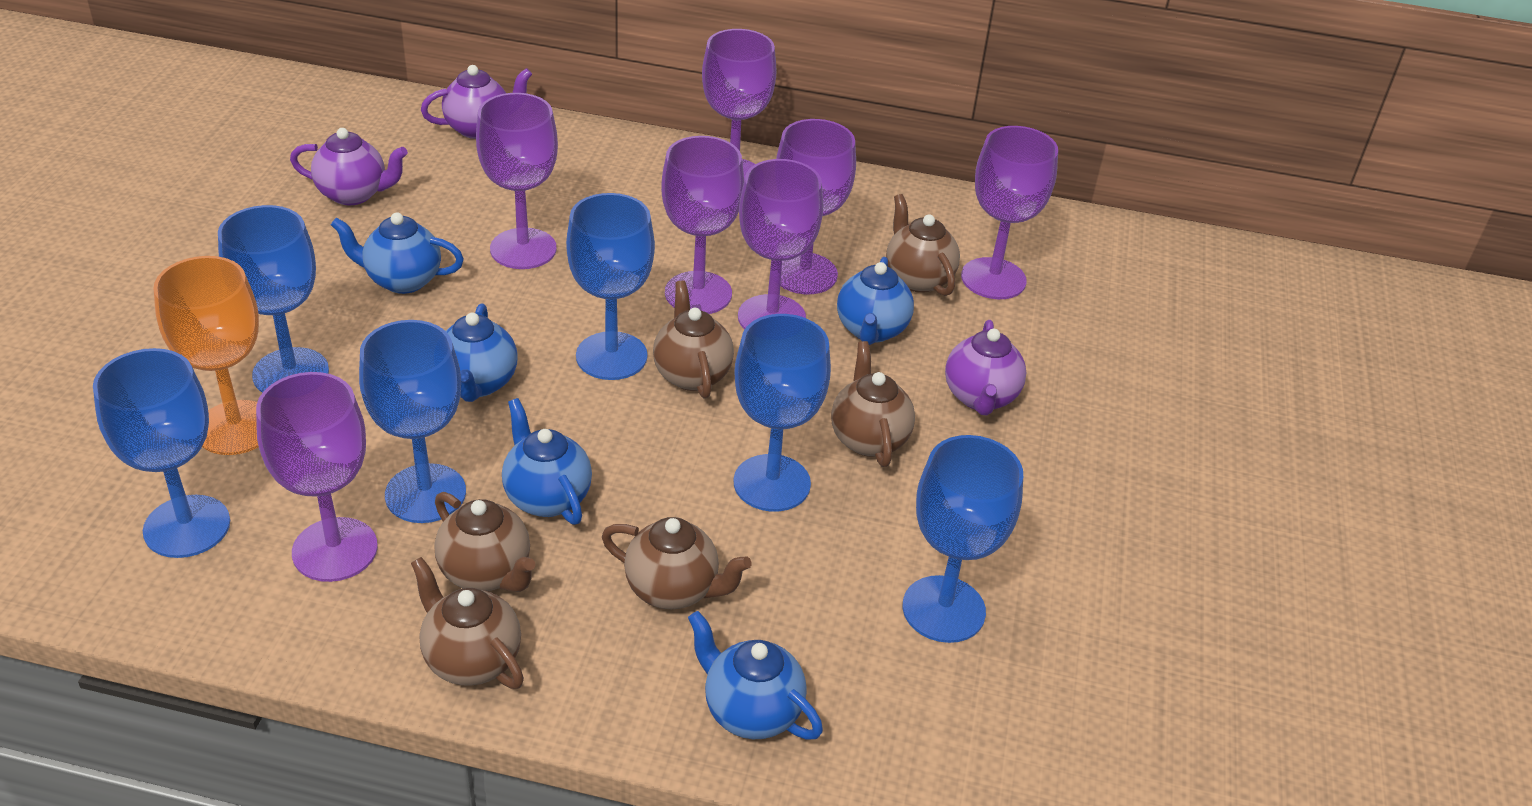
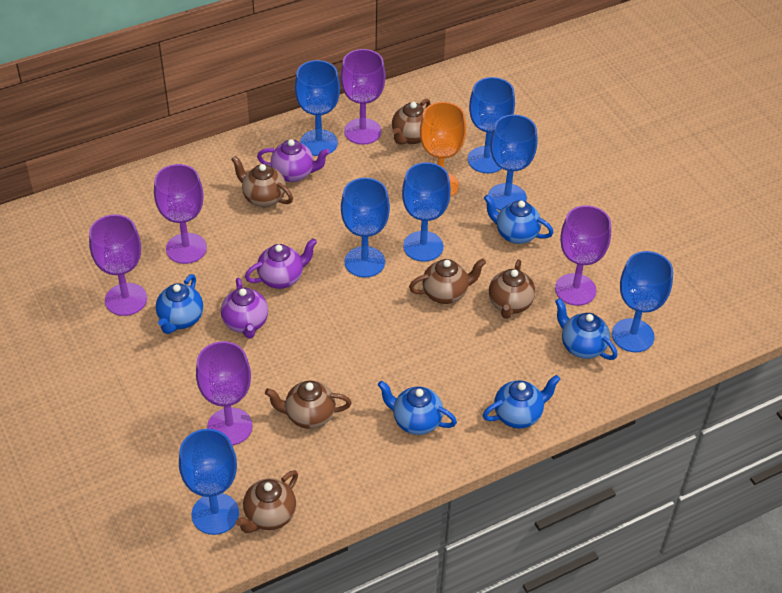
blue goblet: 6 -> 7
purple goblet: 7 -> 5

